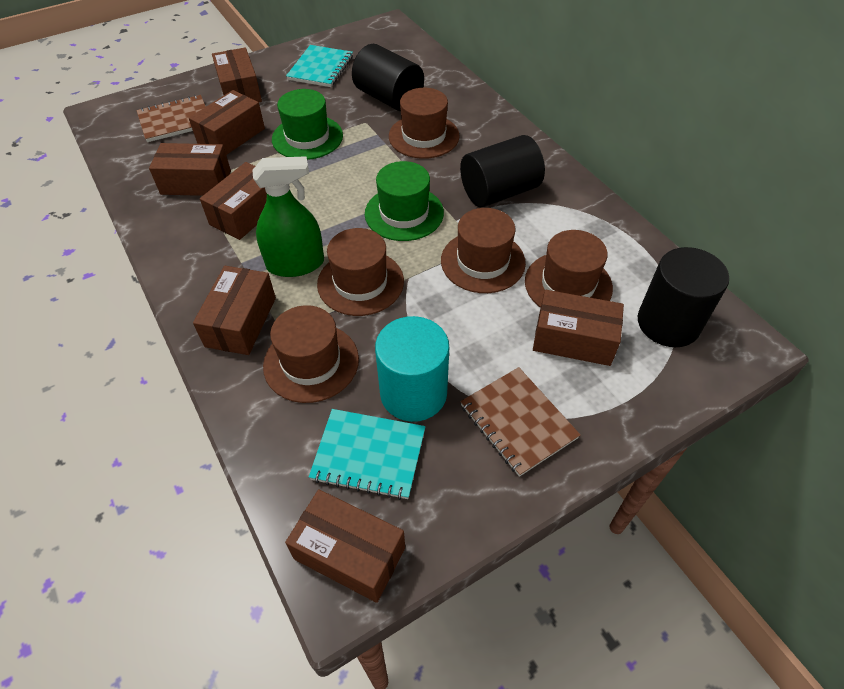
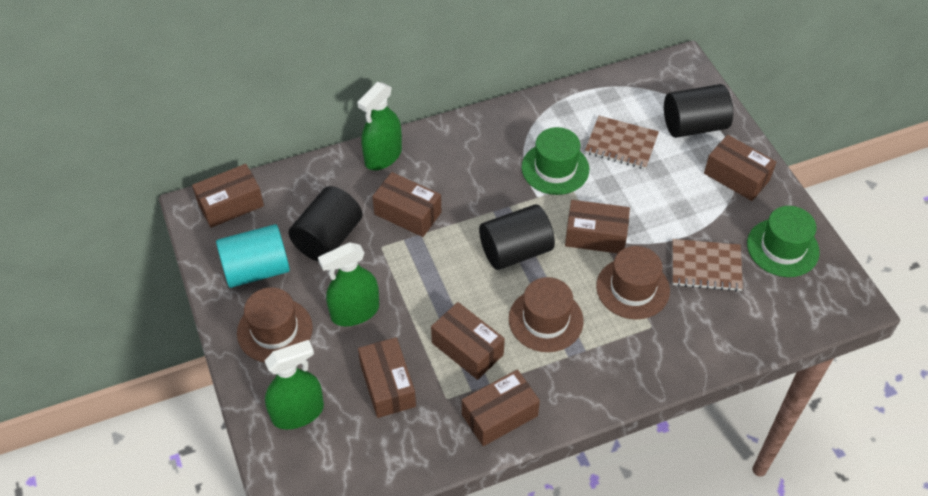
brown hat: 5 -> 3
green spray bottle: 1 -> 3
turquoise notebook: 2 -> 0

